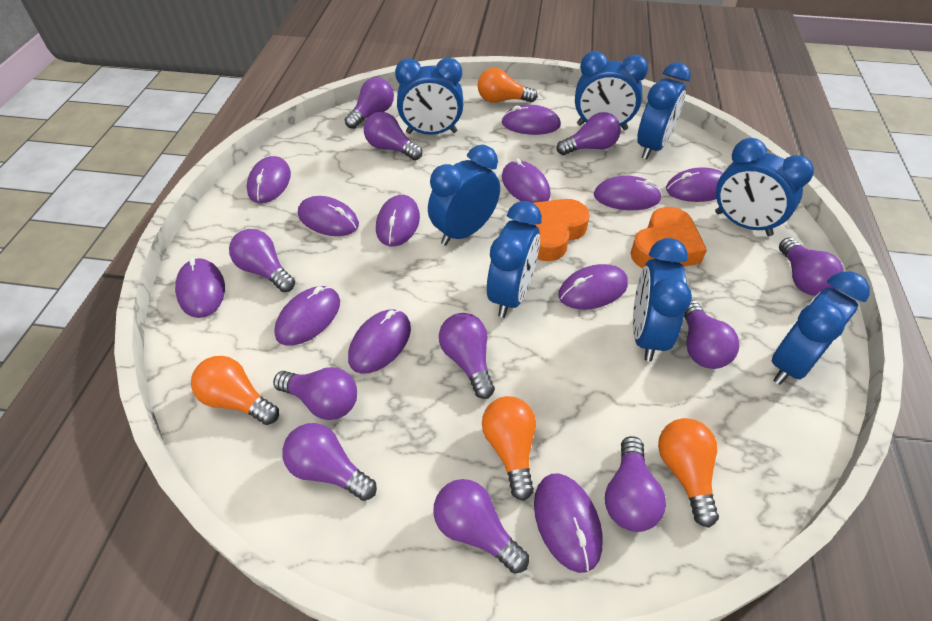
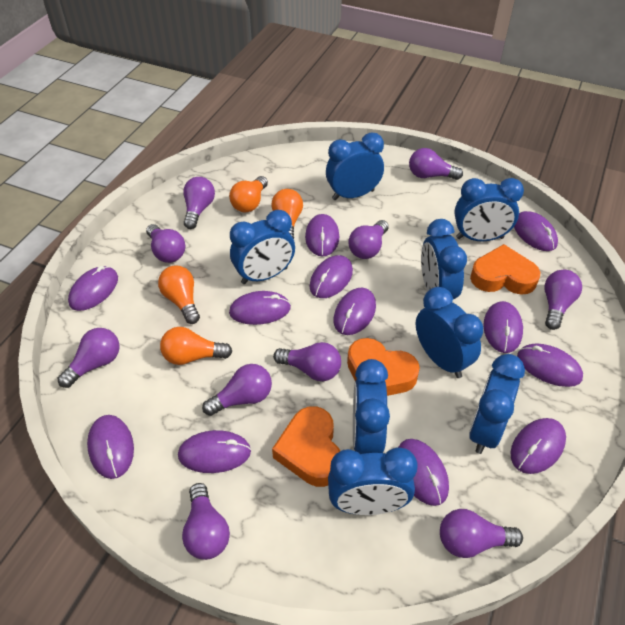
orange heart: 2 -> 3
purple light bulb: 11 -> 10

